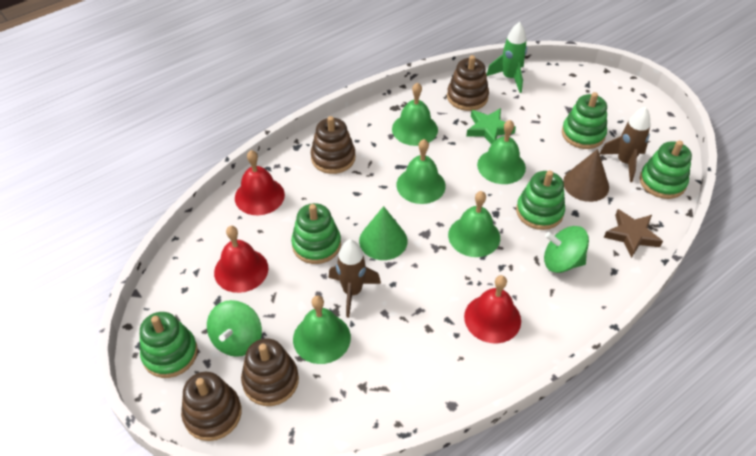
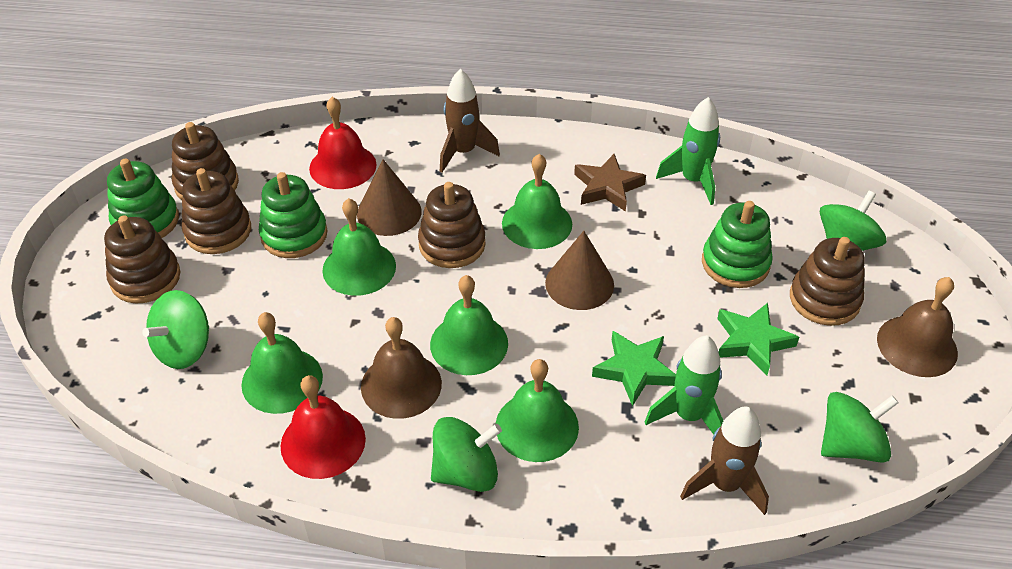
brown bell: 0 -> 2
brown cone: 1 -> 2
brown stacking toy: 4 -> 5
green cone: 1 -> 0
green rocket: 1 -> 2
green spinning top: 2 -> 4
green stacking toy: 5 -> 3
green star: 1 -> 2
red bell: 3 -> 2

